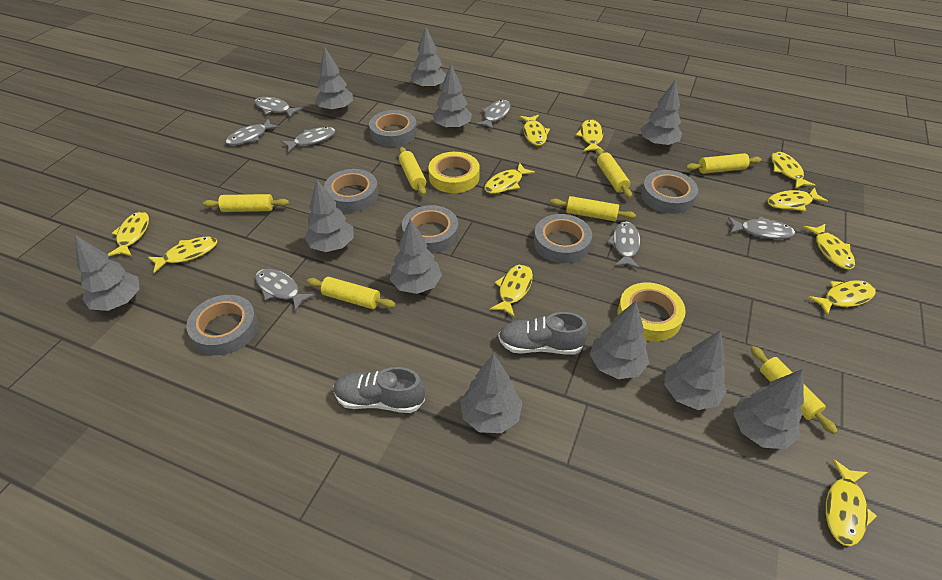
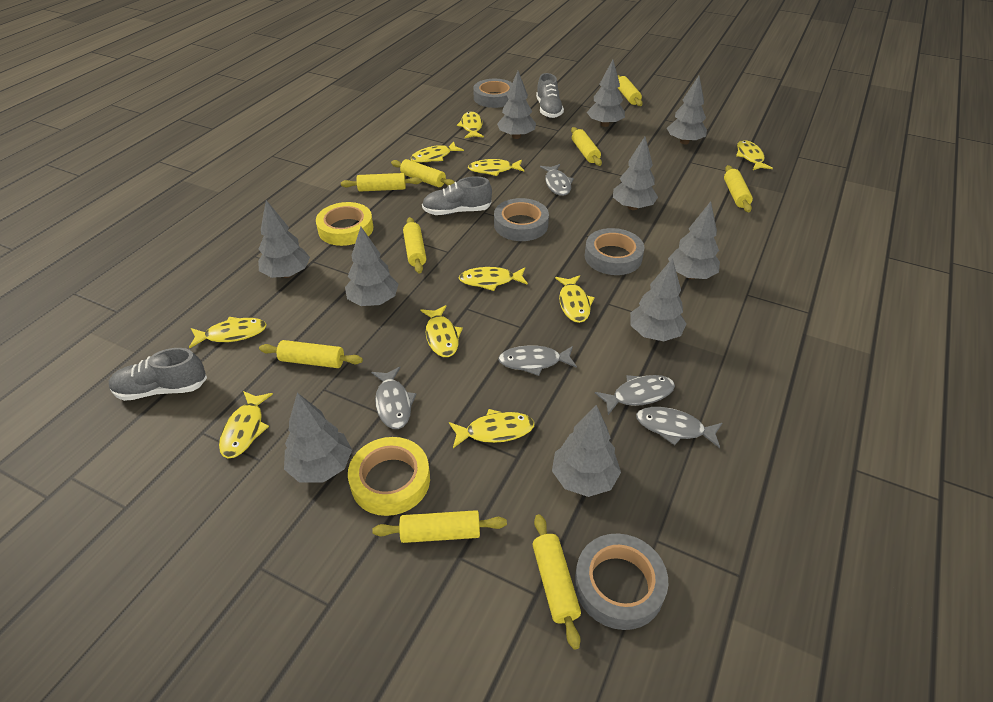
grey fish: 7 -> 5
grey shoe: 2 -> 3
grey tape: 6 -> 4
grey tree: 11 -> 10
yellow fish: 11 -> 10
yellow rolling pin: 7 -> 9

